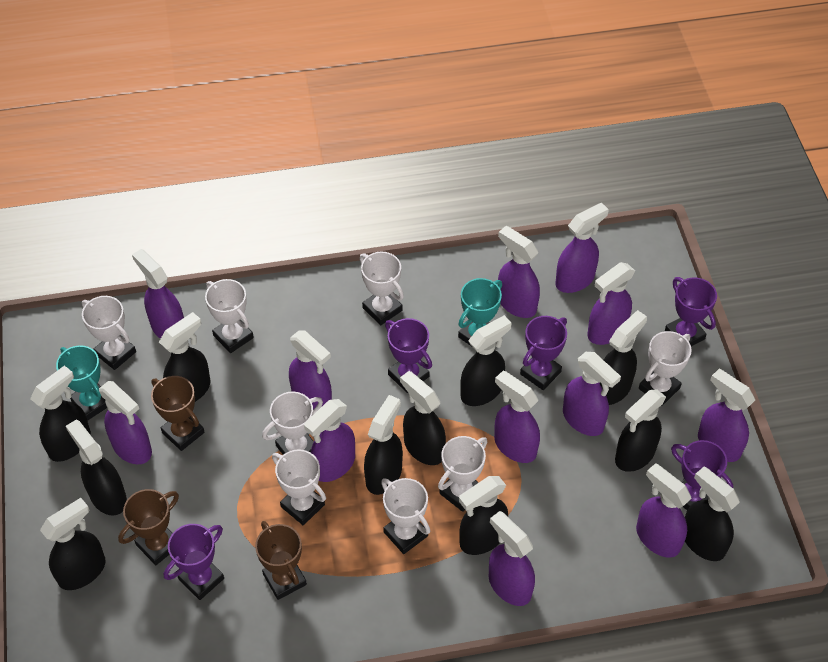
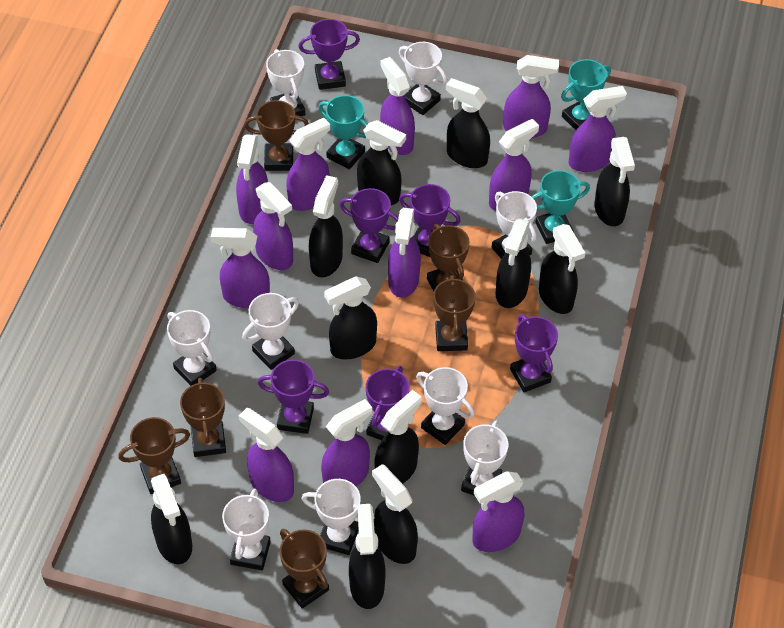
brown trophy: 3 -> 6
purple trophy: 5 -> 6
turquoise trophy: 2 -> 3
white trophy: 8 -> 9

